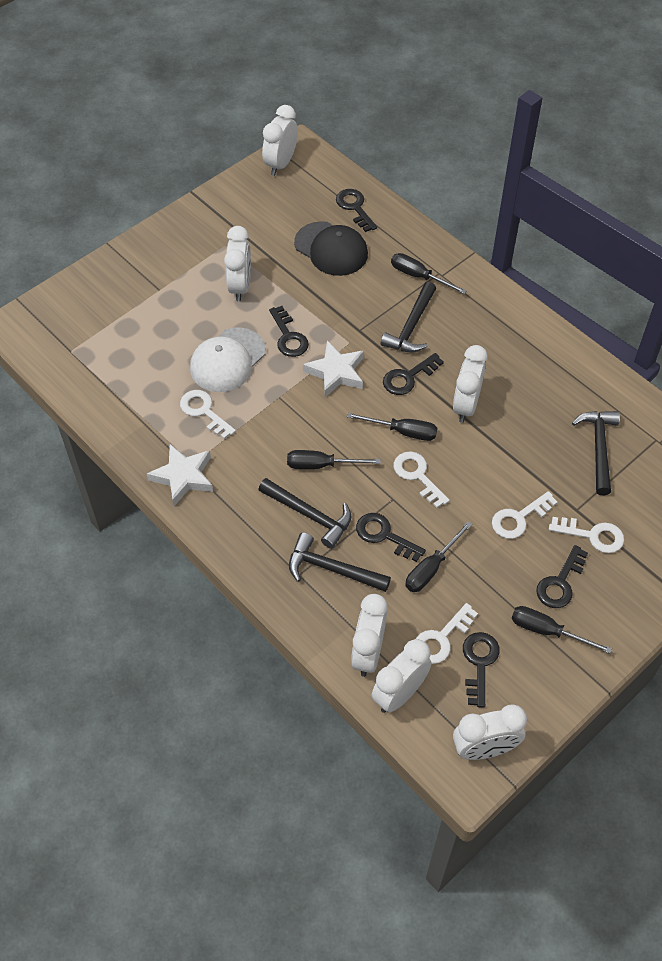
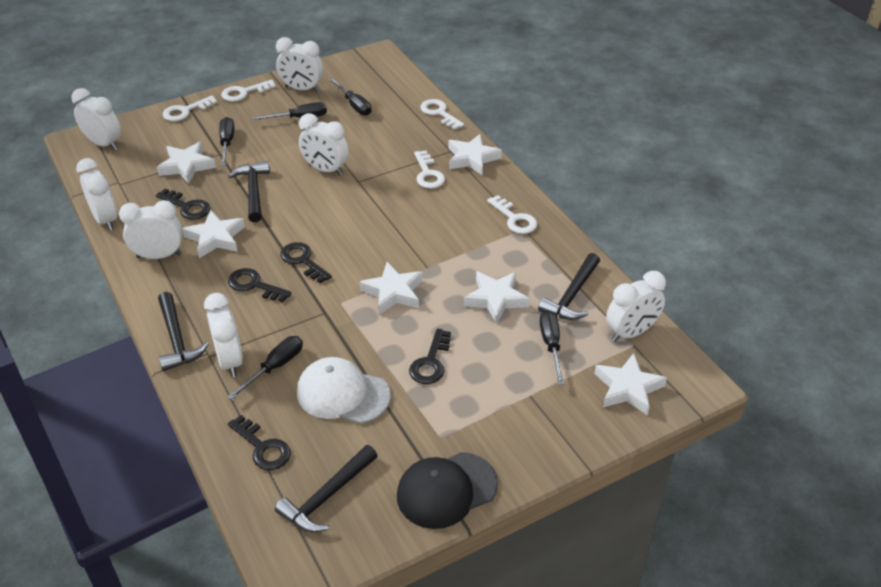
black key: 6 -> 5
white clock: 6 -> 7
white star: 2 -> 6

